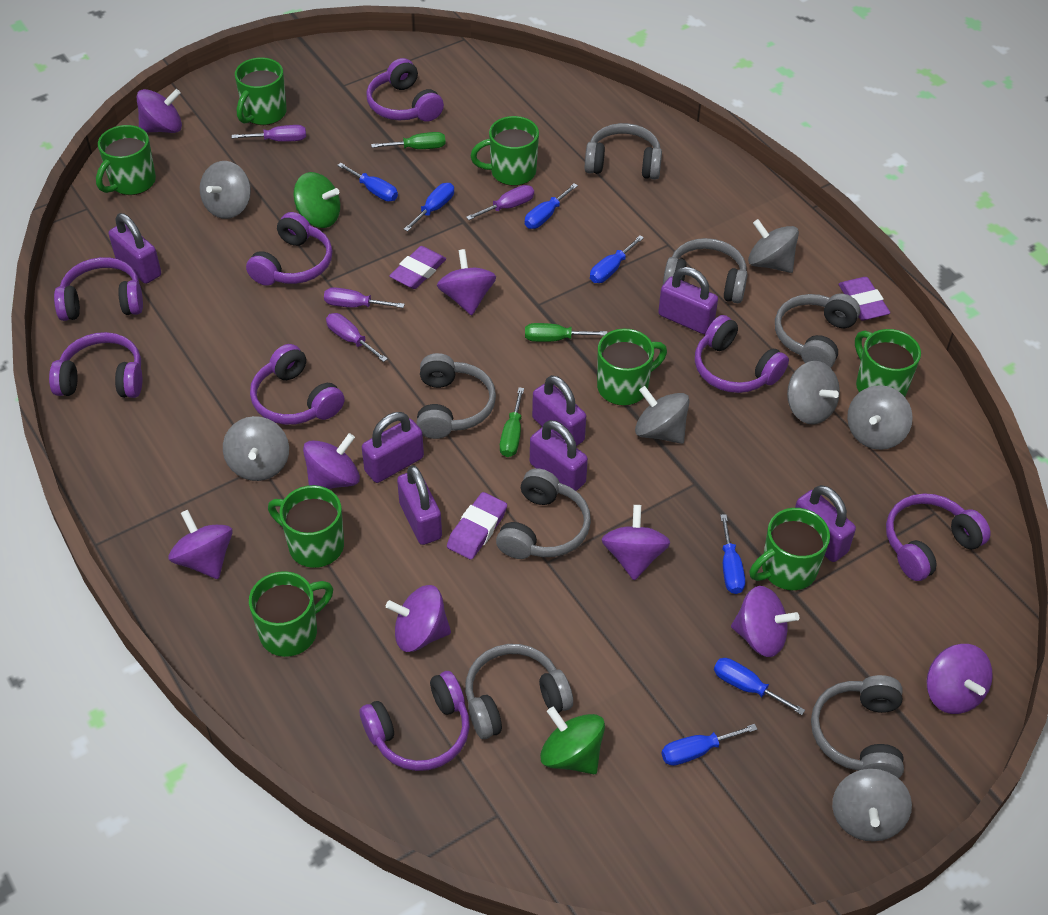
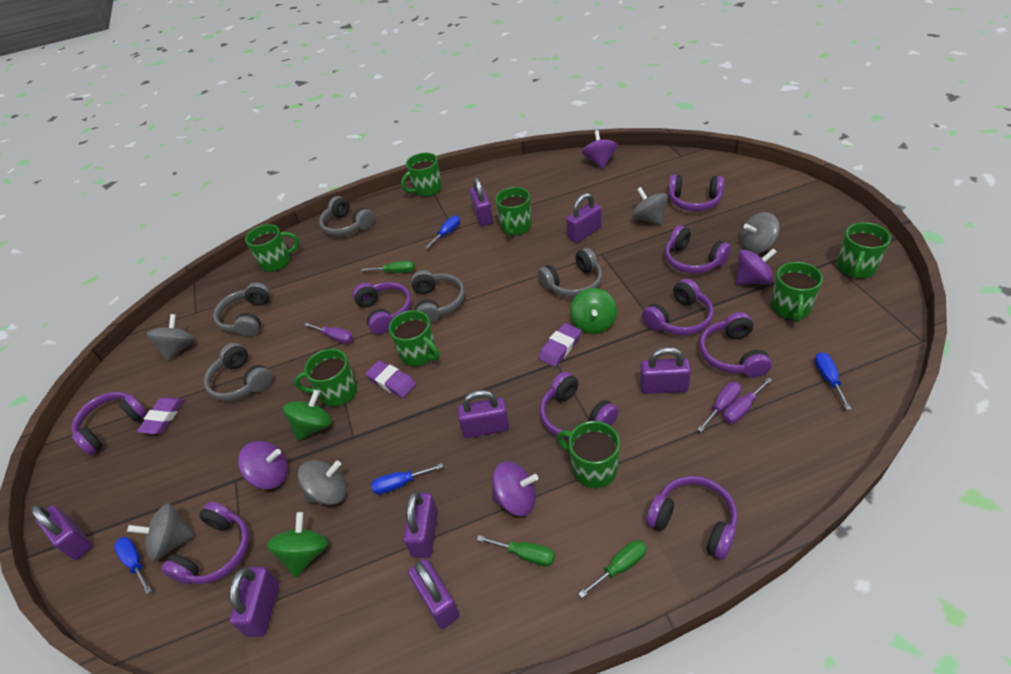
blue screwdriver: 7 -> 4
green spinning top: 2 -> 3
grey headphones: 7 -> 5
grey spinning top: 7 -> 5
purple headphones: 8 -> 9
purple padlock: 7 -> 8
purple screwdriver: 4 -> 3
purple spinning top: 8 -> 4

